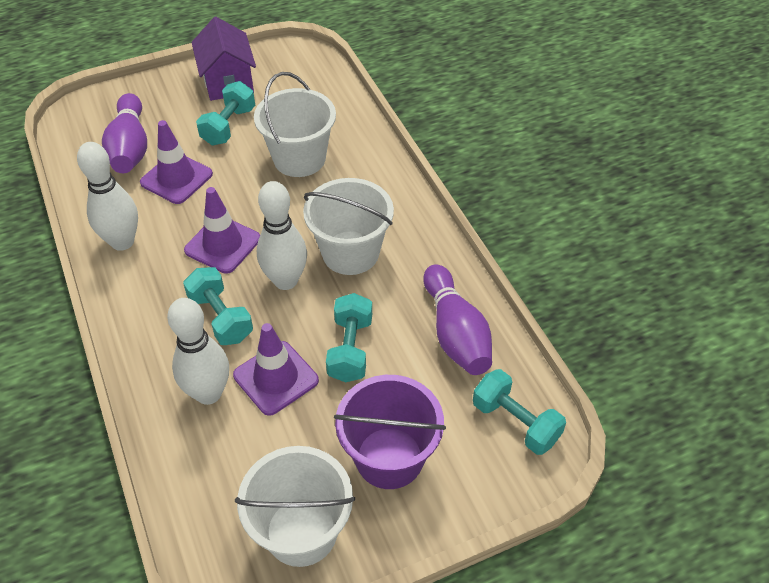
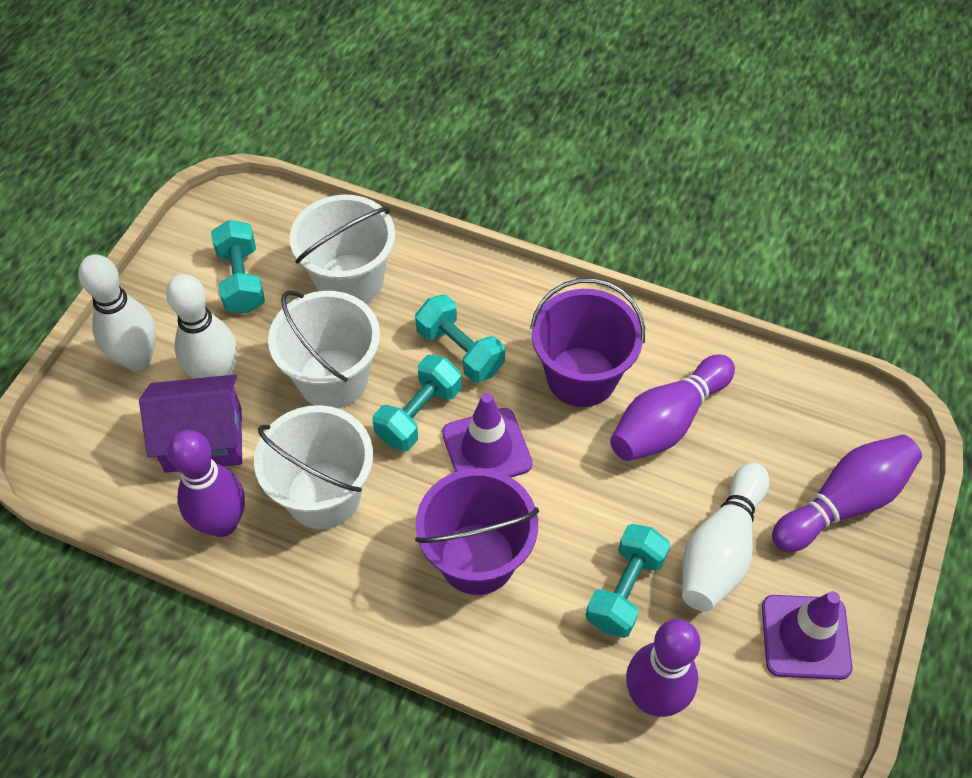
purple bowling pin: 2 -> 4
purple bucket: 1 -> 2
purple traffic cone: 3 -> 2

